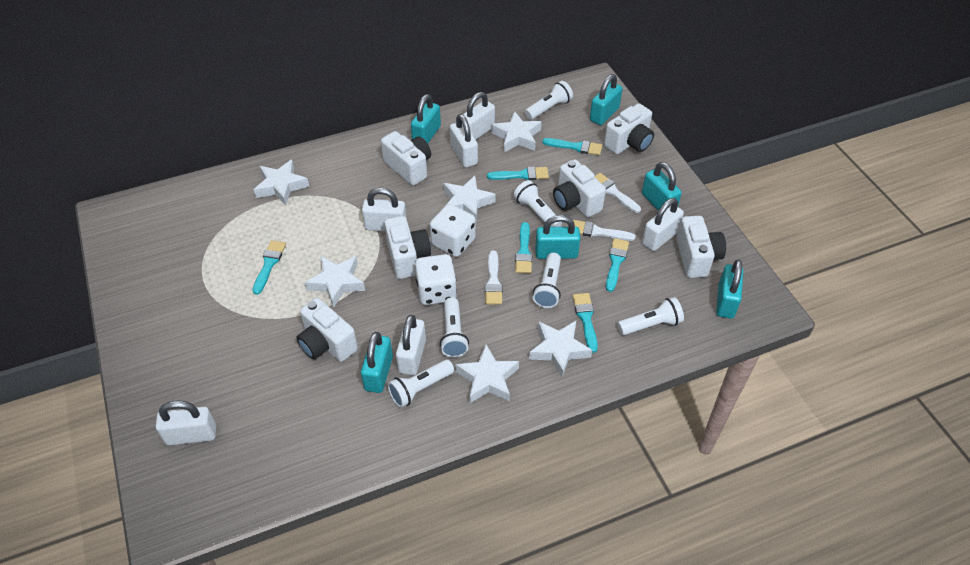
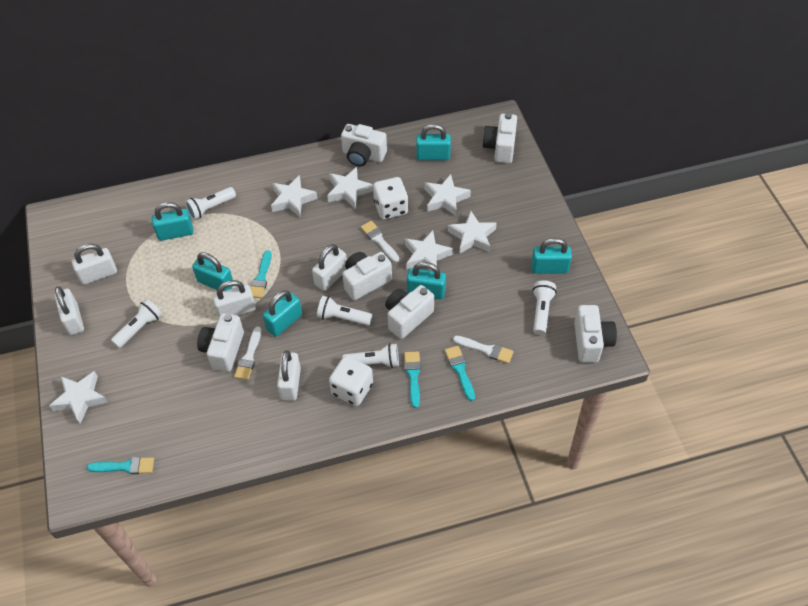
turquoise brush: 6 -> 4
white flashlight: 6 -> 5
white padlock: 6 -> 5

